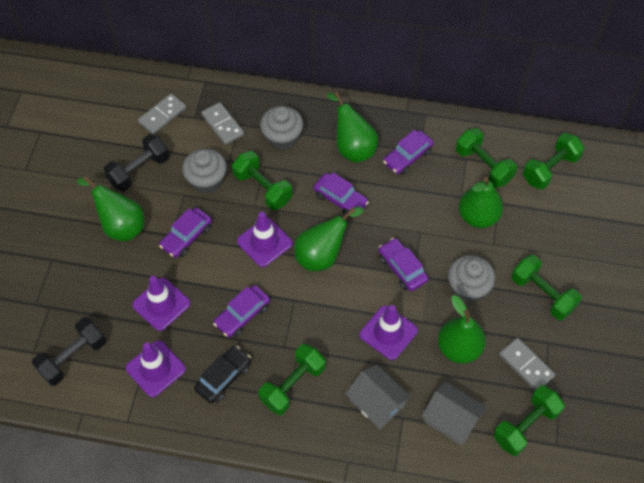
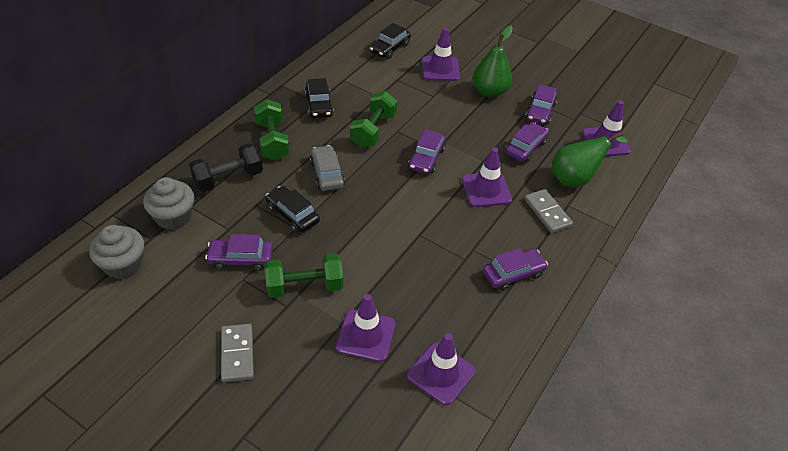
black car: 1 -> 3
black dumbbell: 2 -> 1
green dumbbell: 6 -> 3
green pear: 5 -> 2
grey car: 0 -> 1
grey cupcake: 3 -> 2
grey domino: 3 -> 2
grey house: 2 -> 0
purple traffic cone: 4 -> 5

